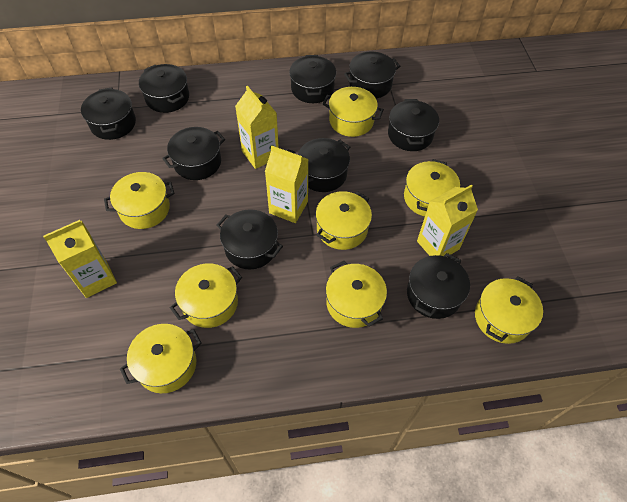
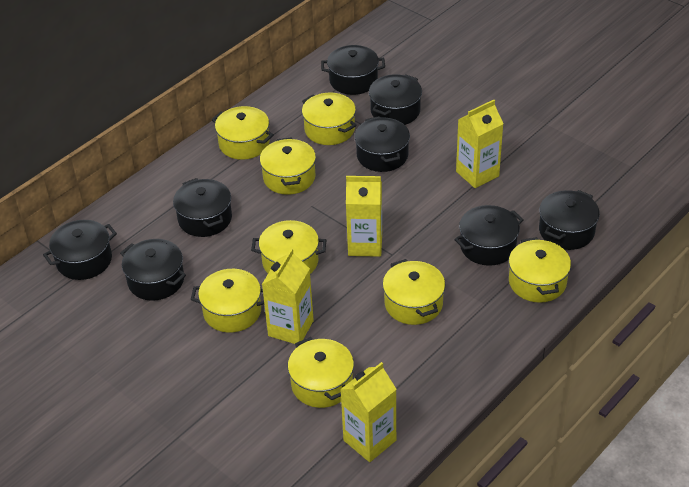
black pot: 9 -> 8

